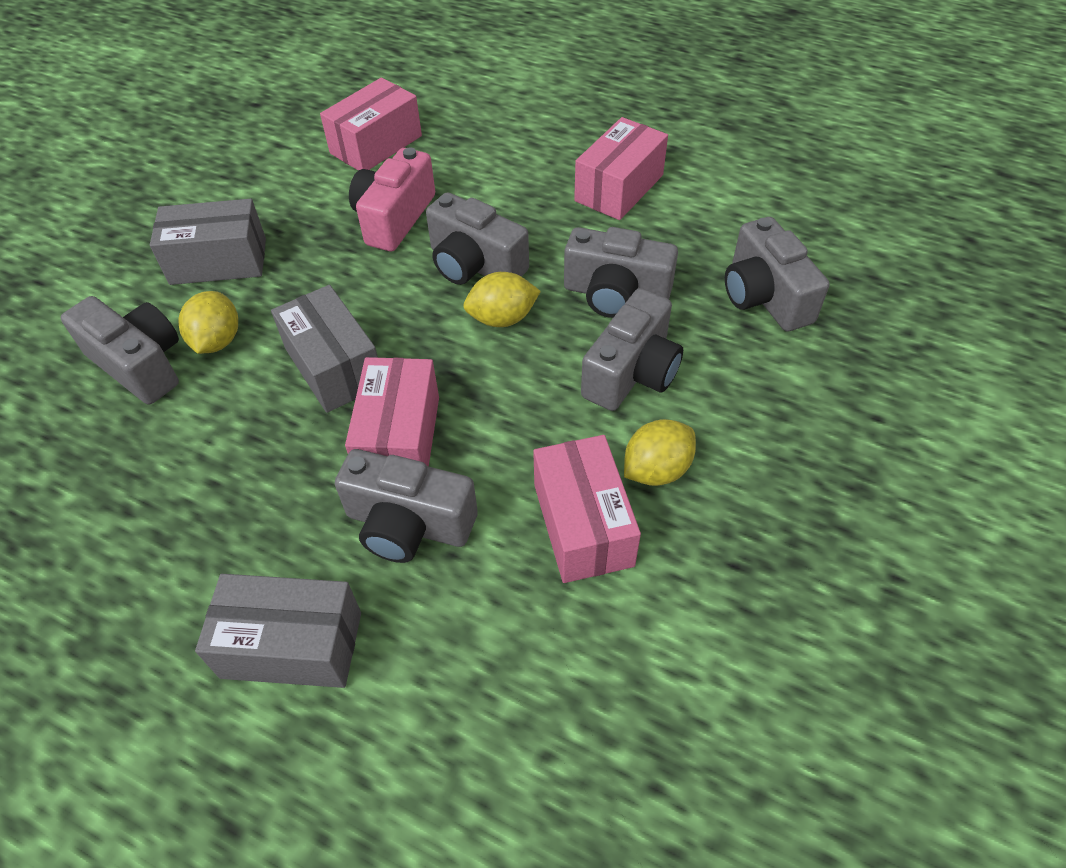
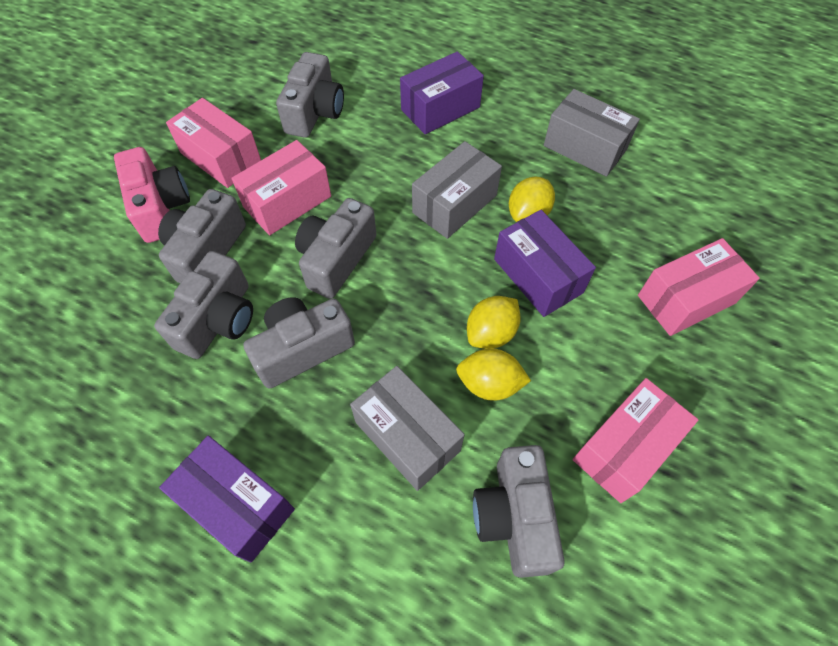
purple box: 0 -> 3

